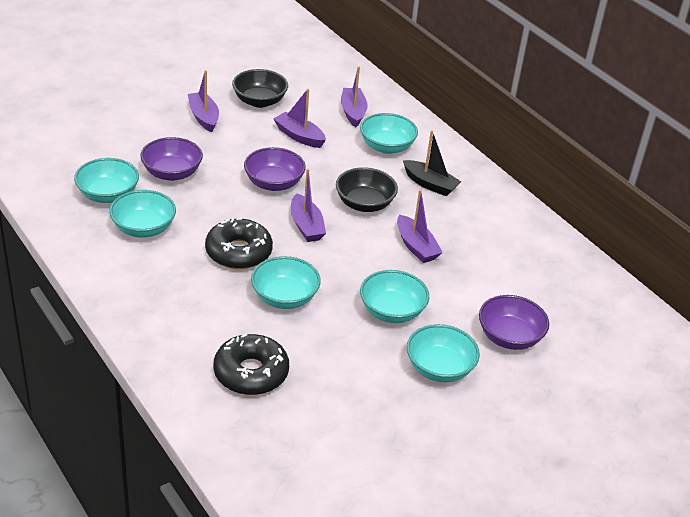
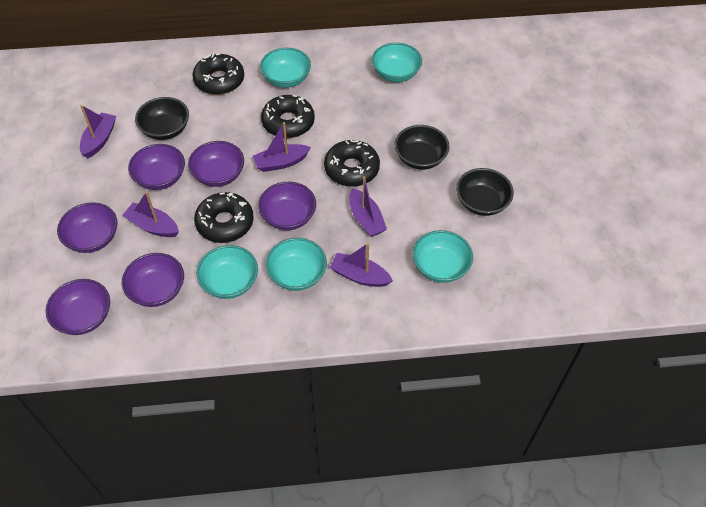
black boat: 1 -> 0
black bowl: 2 -> 3
black donut: 2 -> 4
purple bowl: 3 -> 6
turquoise bowl: 6 -> 5

